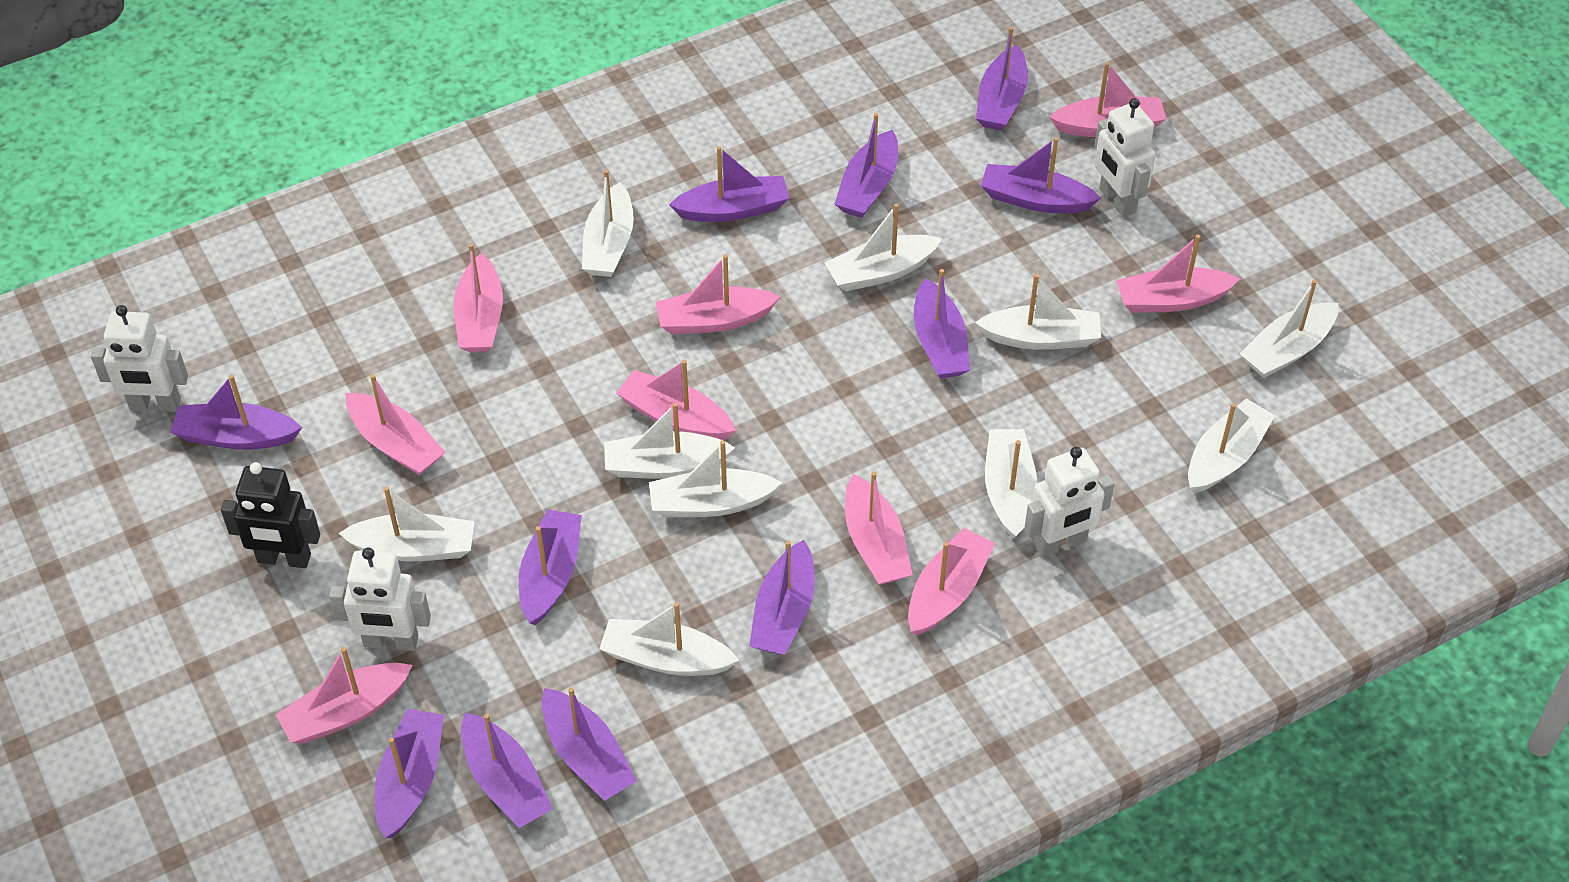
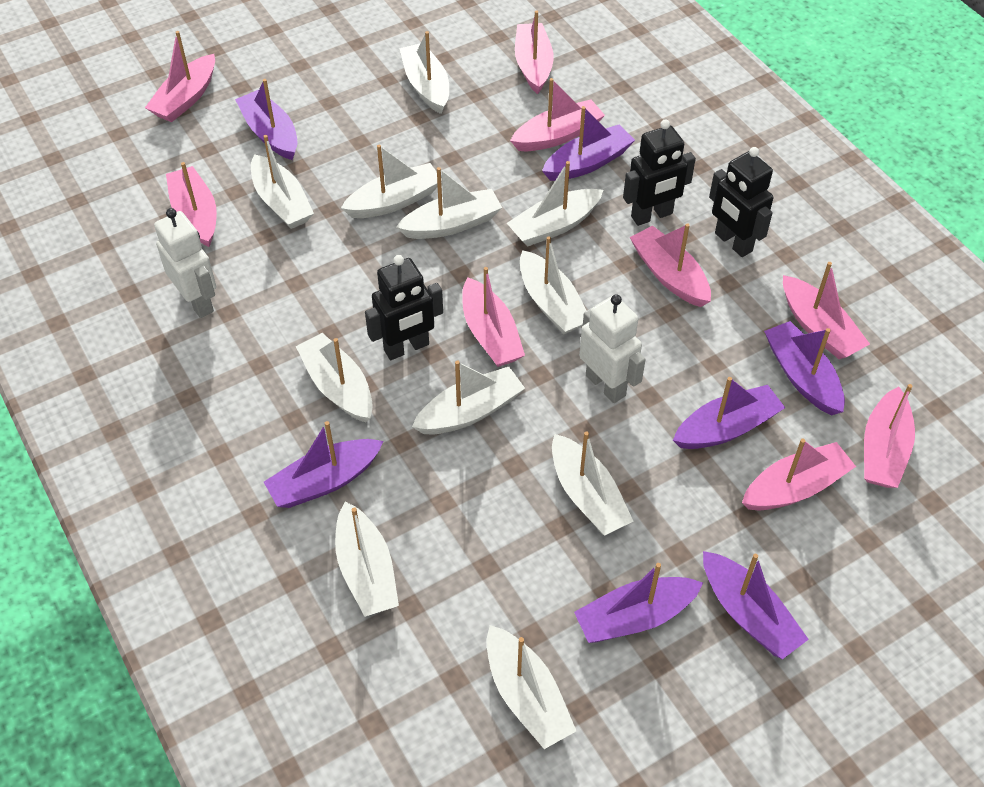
black robot: 1 -> 3
purple boat: 11 -> 7
white boat: 10 -> 11
white robot: 4 -> 2

